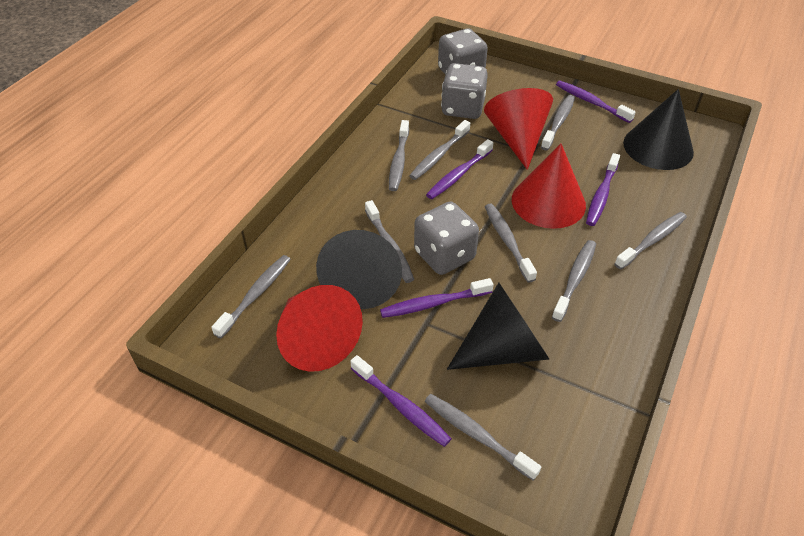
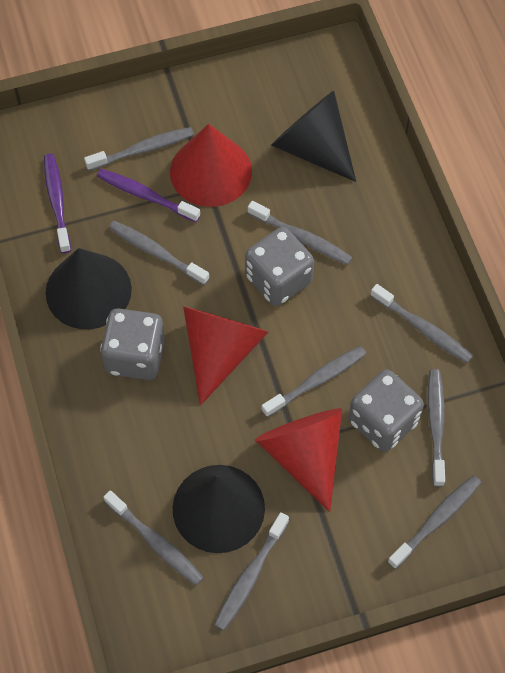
purple toothbrush: 5 -> 2

